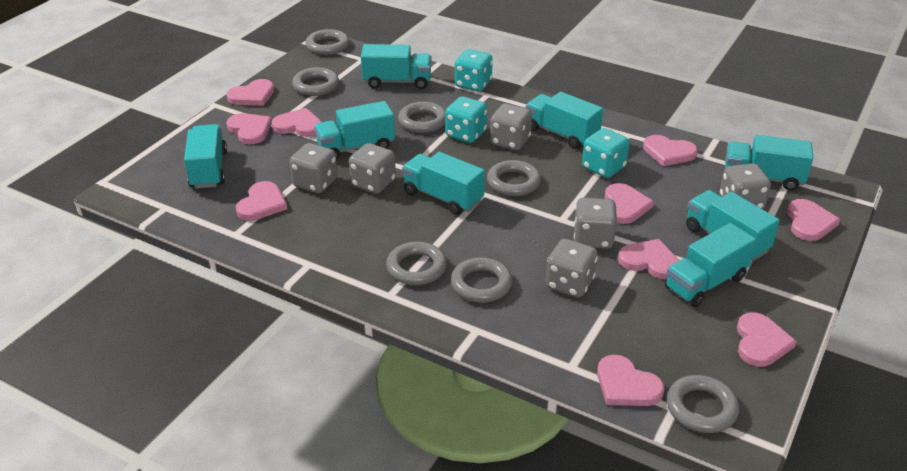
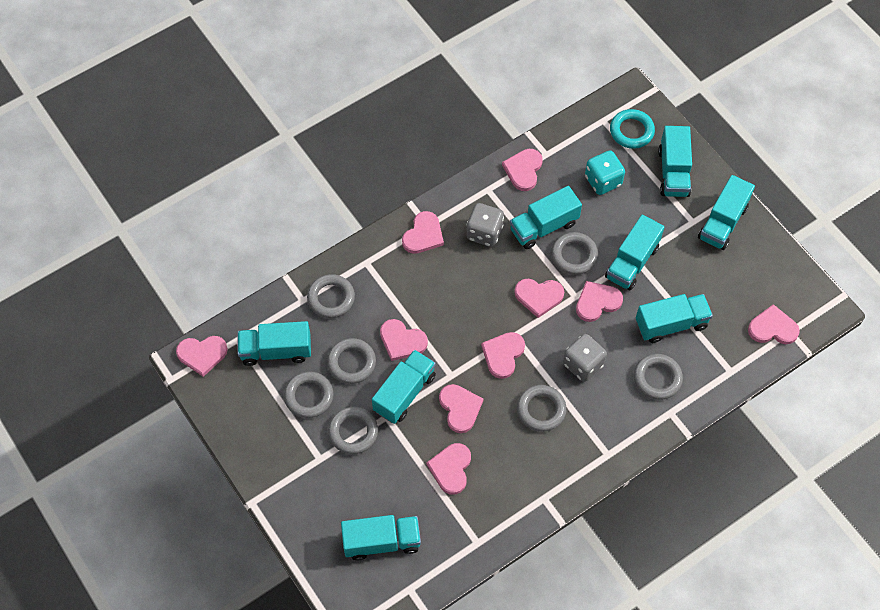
grey dice: 6 -> 2
turquoise dice: 3 -> 1
turquoise ring: 0 -> 1

